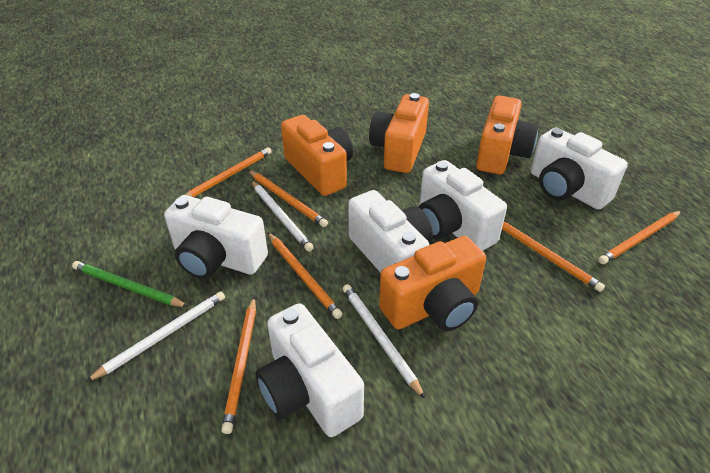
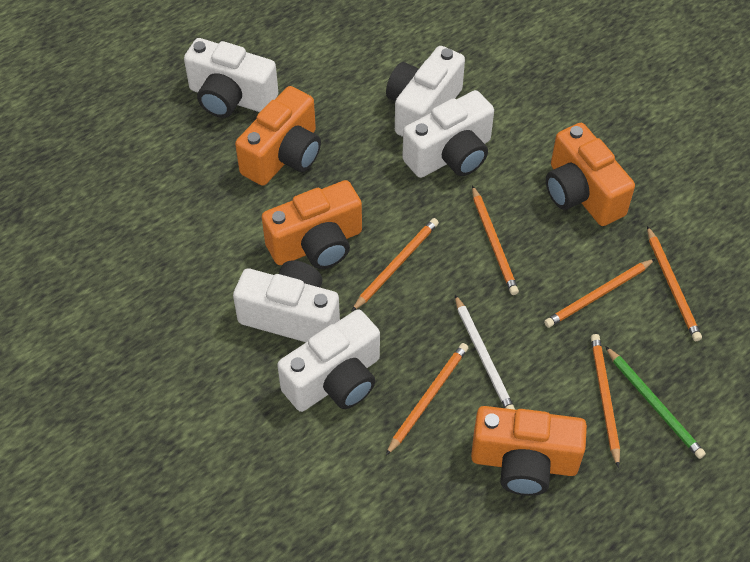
white pencil: 3 -> 1

